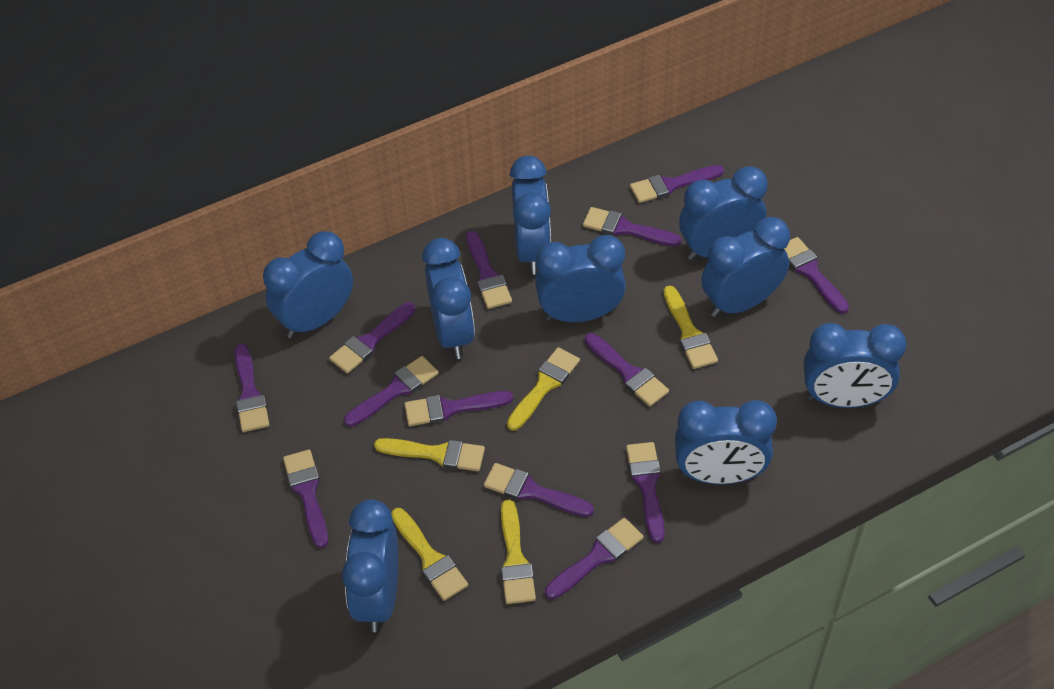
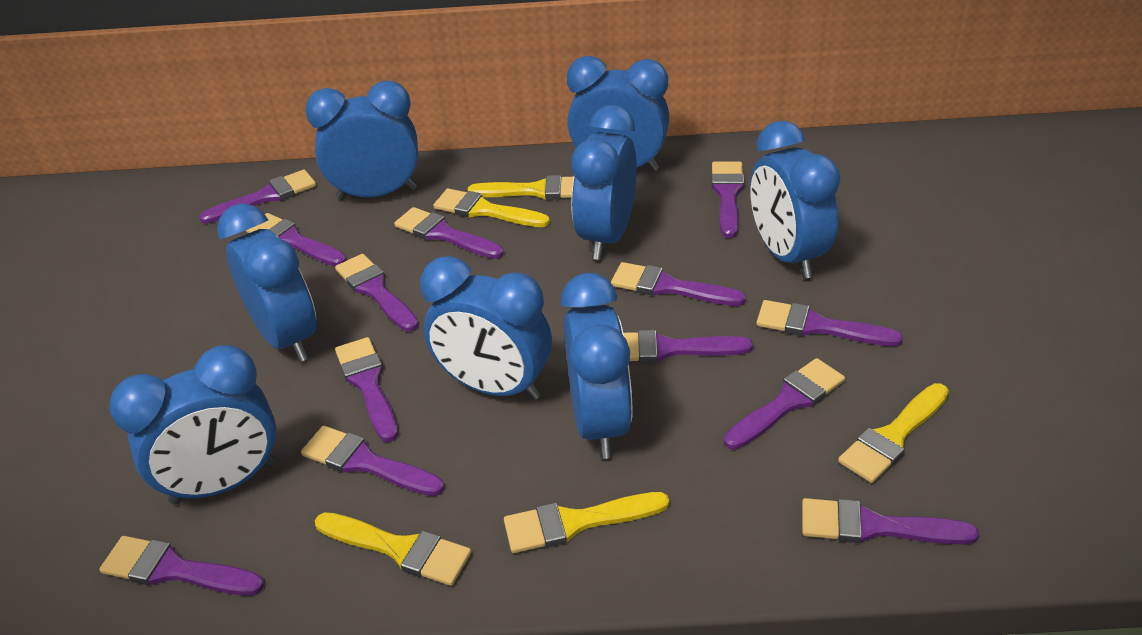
blue clock: 9 -> 8

